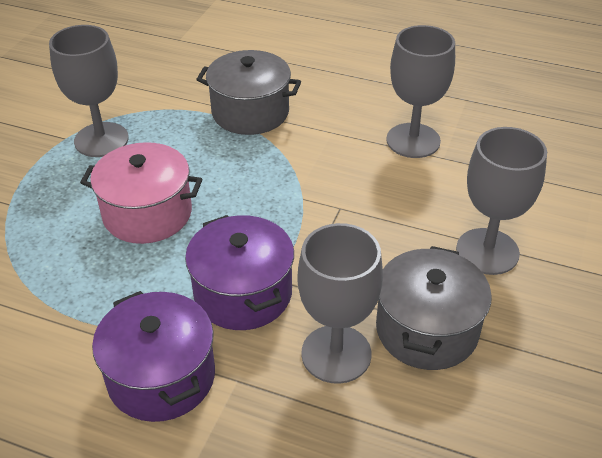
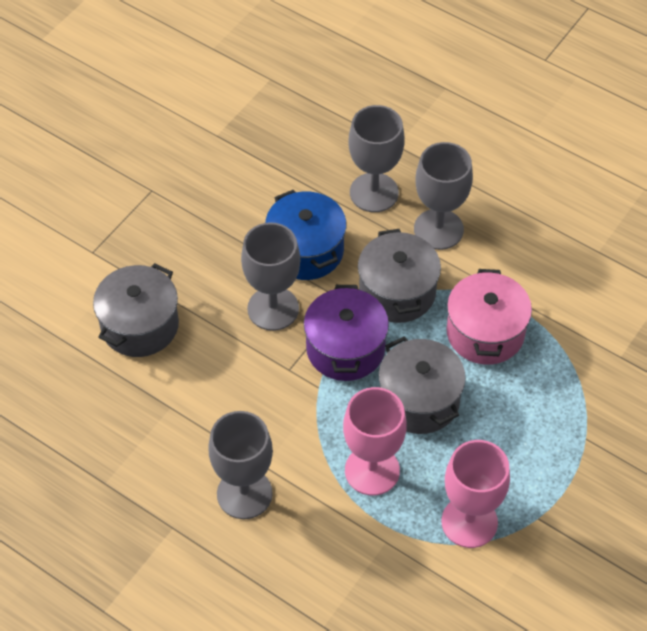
blue pot: 0 -> 1
grey pot: 2 -> 3
pink goblet: 0 -> 2
purple pot: 2 -> 1

